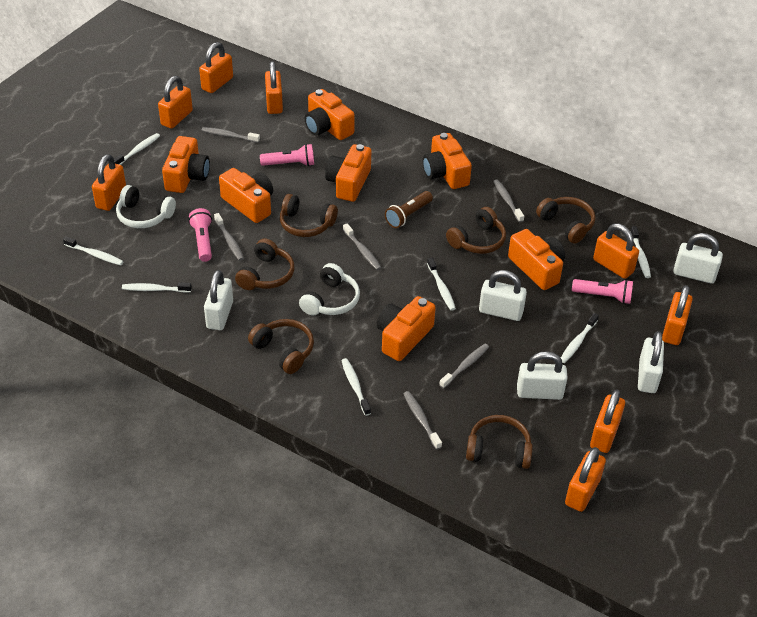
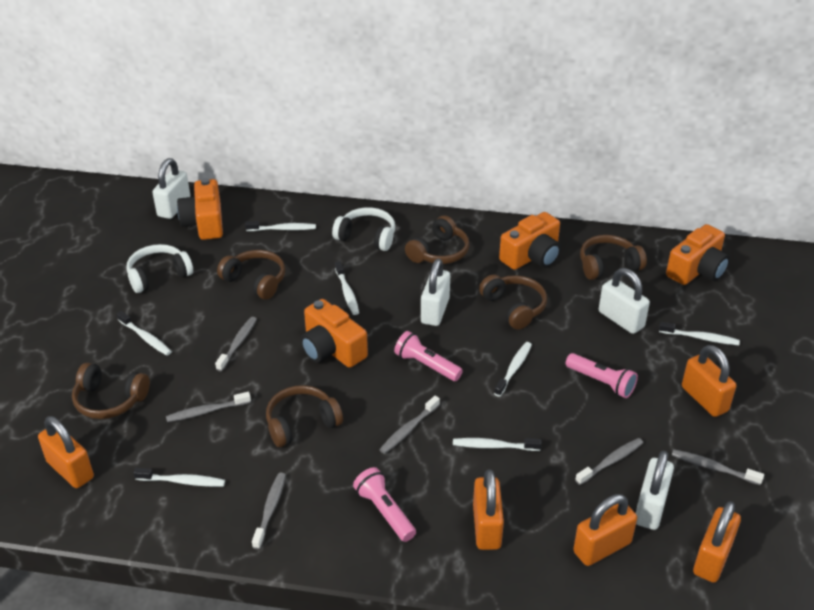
brown flashlight: 1 -> 0
orange camera: 7 -> 4
orange padlock: 8 -> 5
white padlock: 5 -> 4

